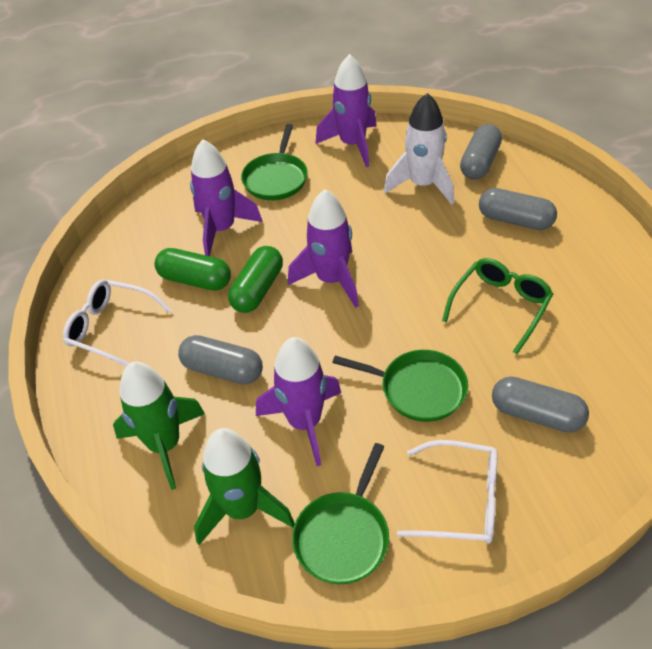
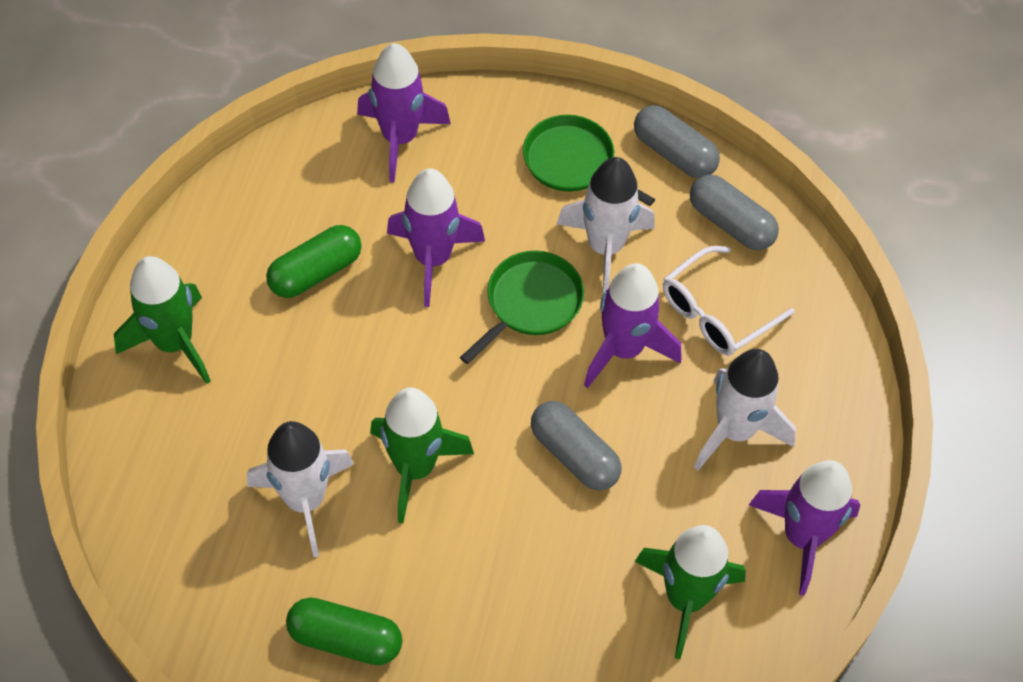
green glasses: 1 -> 0
green pan: 3 -> 2
green rocket: 2 -> 3
grey capsule: 4 -> 3
white glasses: 2 -> 1
white rocket: 1 -> 3

